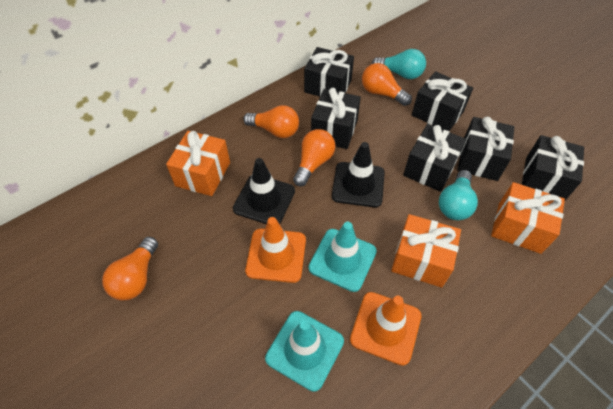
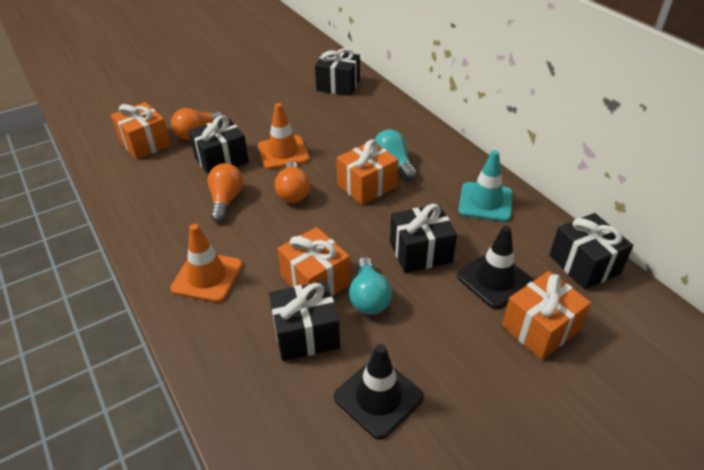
black gift: 6 -> 5
orange gift: 3 -> 4
orange light bulb: 4 -> 3
turquoise traffic cone: 2 -> 1

